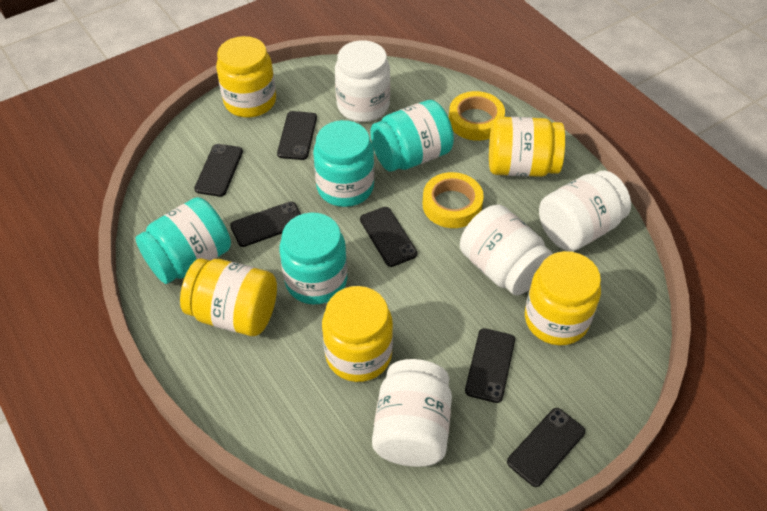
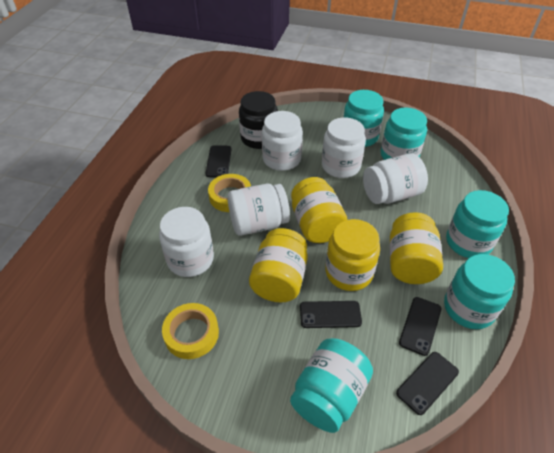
black jar: 0 -> 1
black phone: 6 -> 4
turquoise jar: 4 -> 5
white jar: 4 -> 5
yellow jar: 5 -> 4

